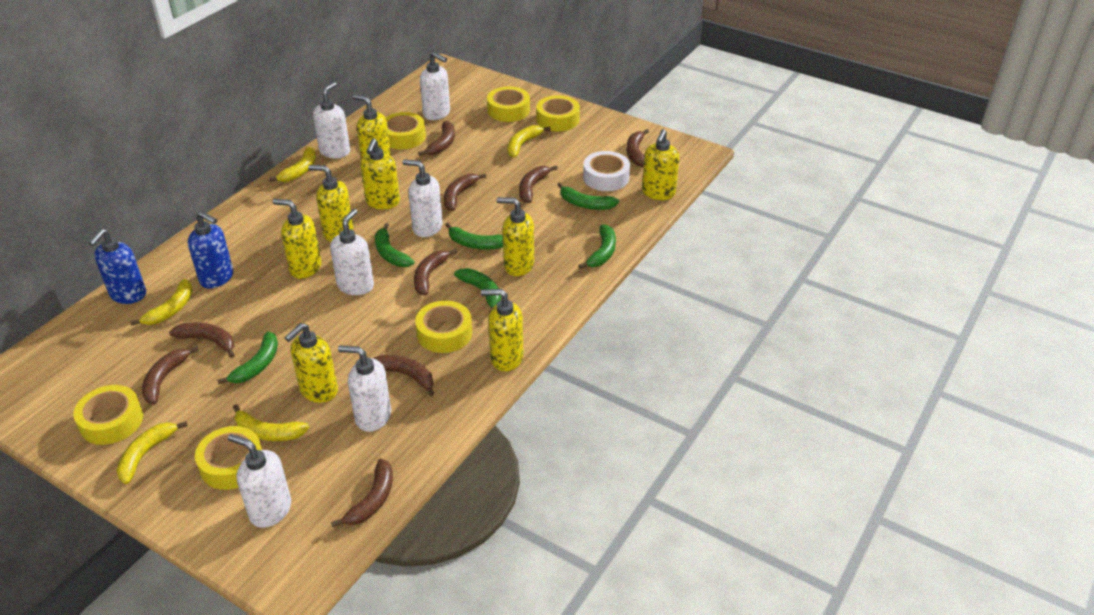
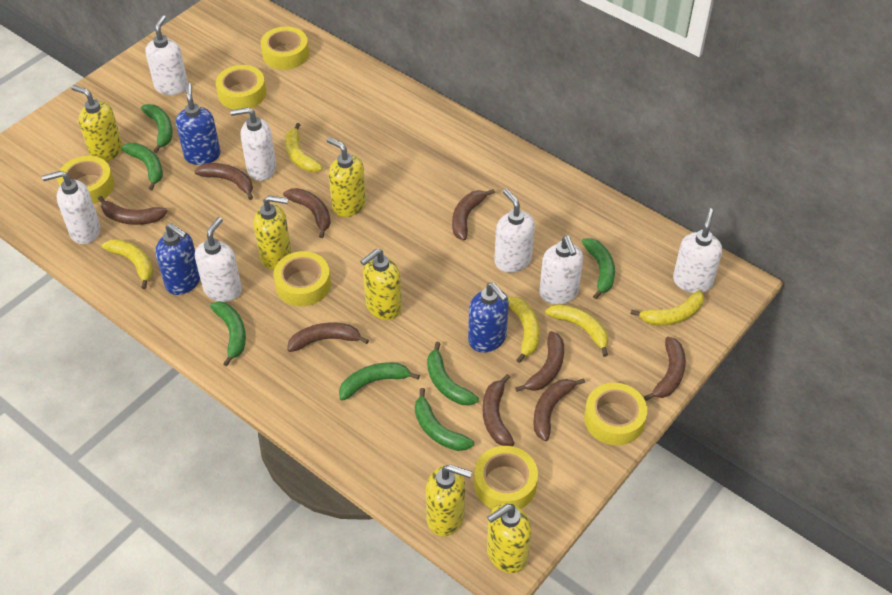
blue soap dispenser: 2 -> 3
green banana: 6 -> 7
white soap dispenser: 6 -> 7
white tape: 1 -> 0
yellow soap dispenser: 8 -> 6

